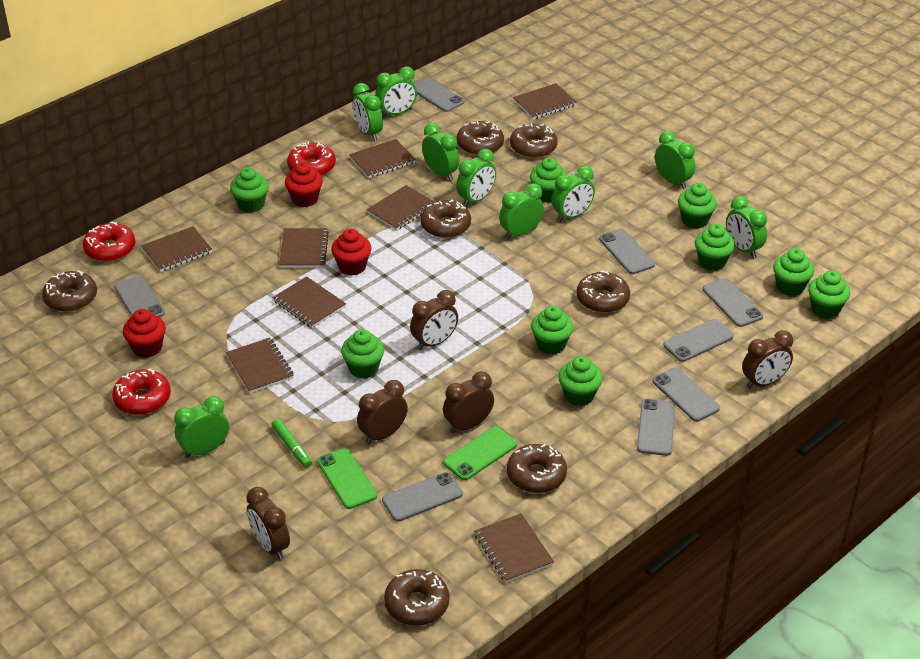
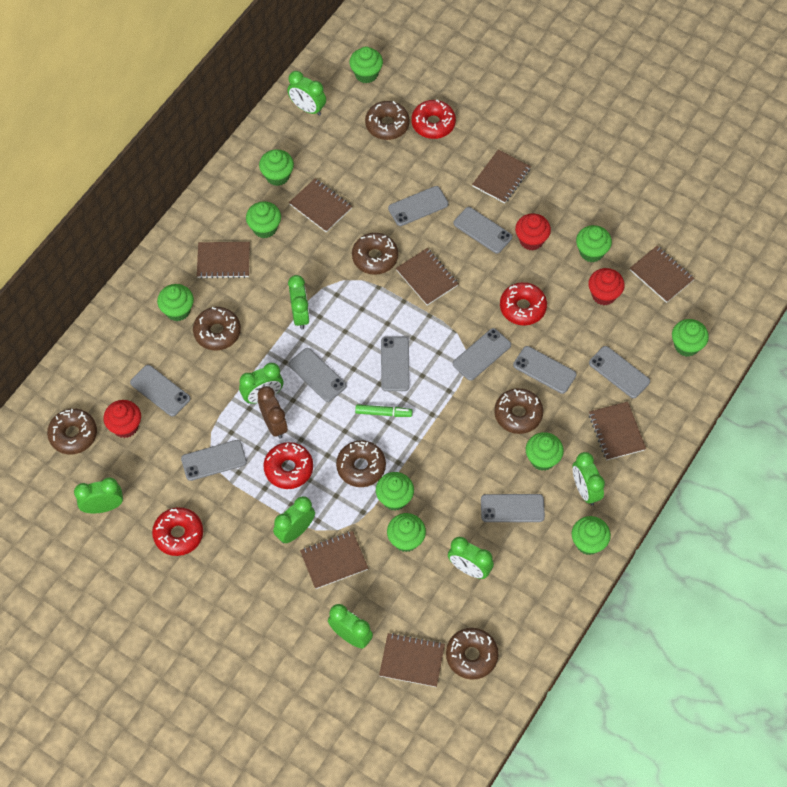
brown clock: 5 -> 1
green clock: 9 -> 8
green cupcake: 9 -> 10
green phone: 2 -> 0
grey phone: 8 -> 10
red donut: 3 -> 4

